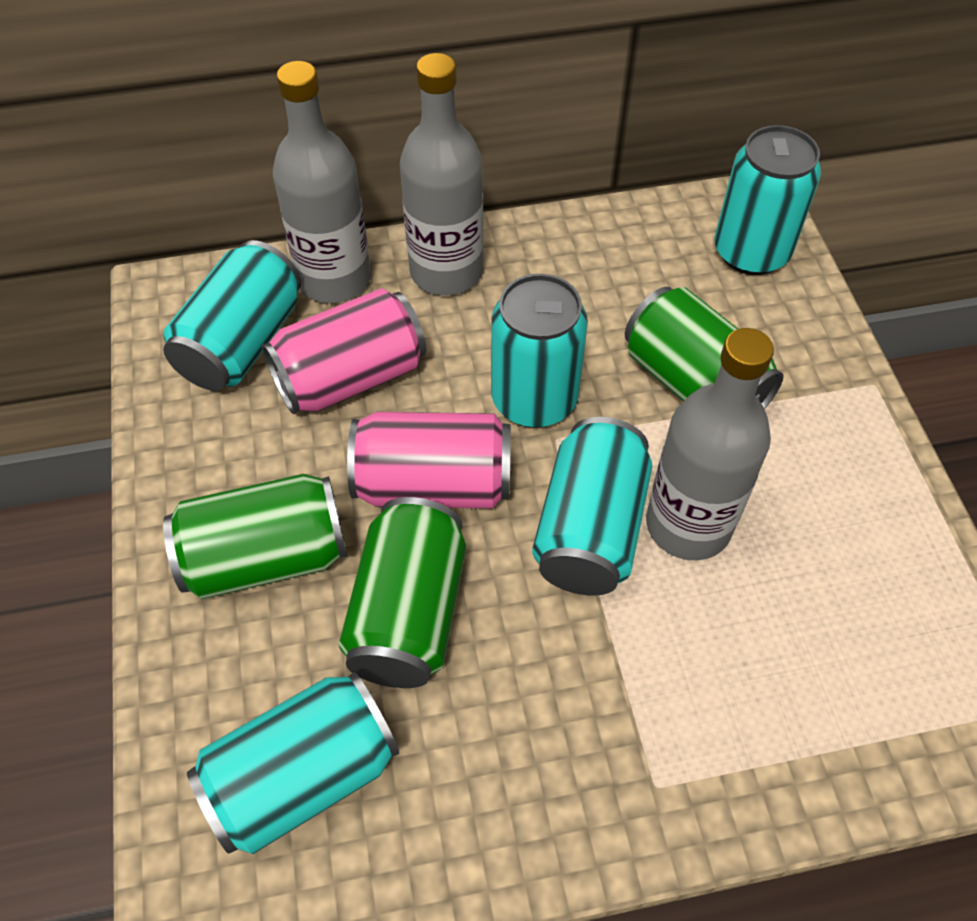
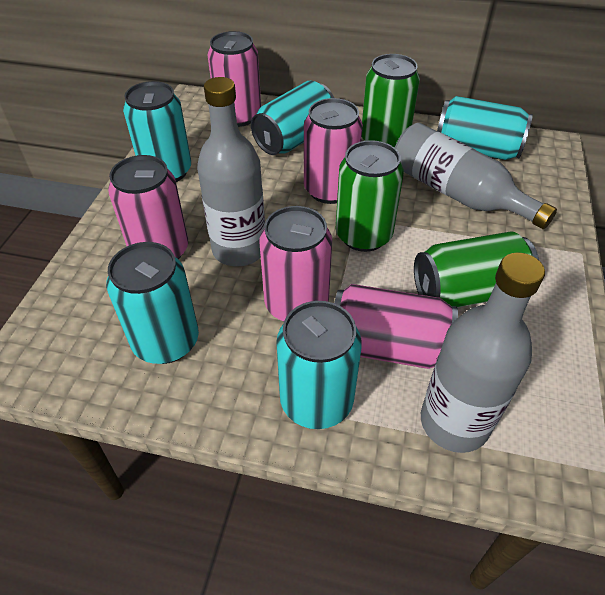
pink can: 2 -> 5

